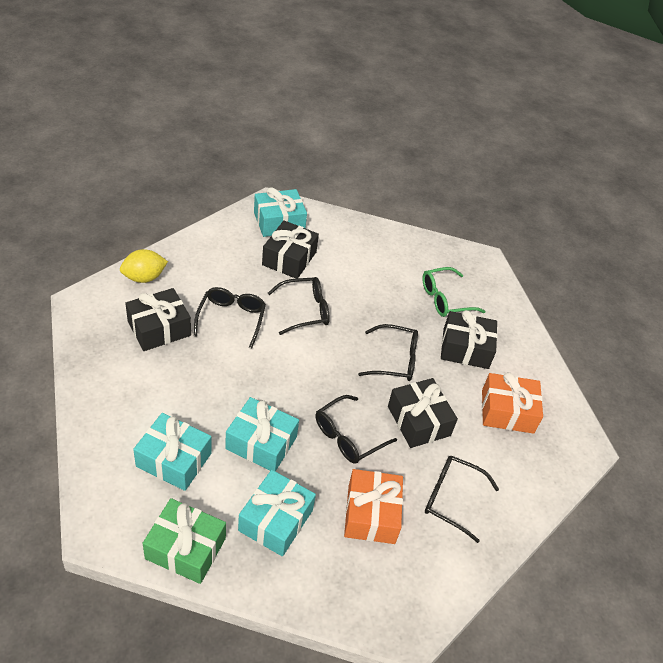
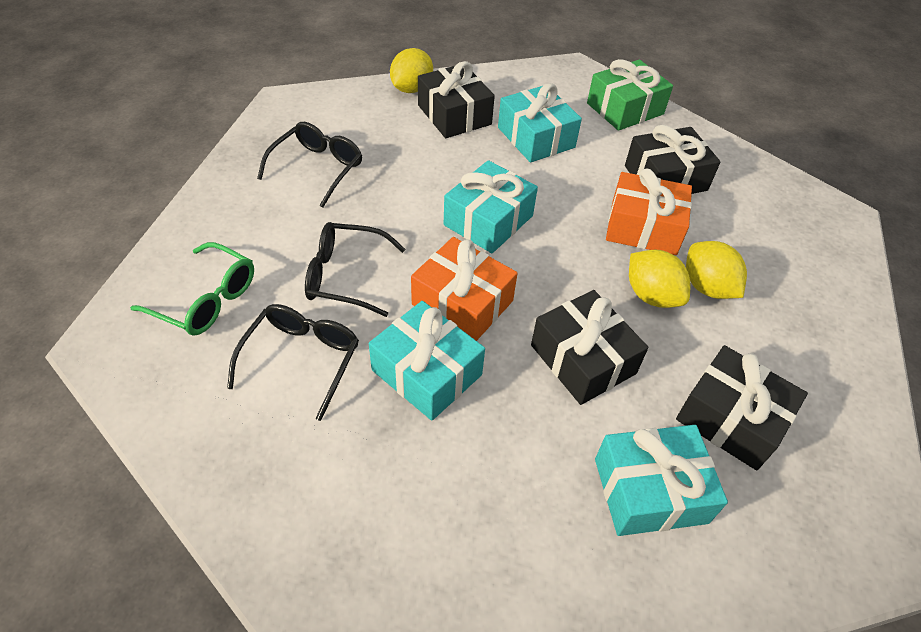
black glasses: 5 -> 3
yellow lemon: 1 -> 3

